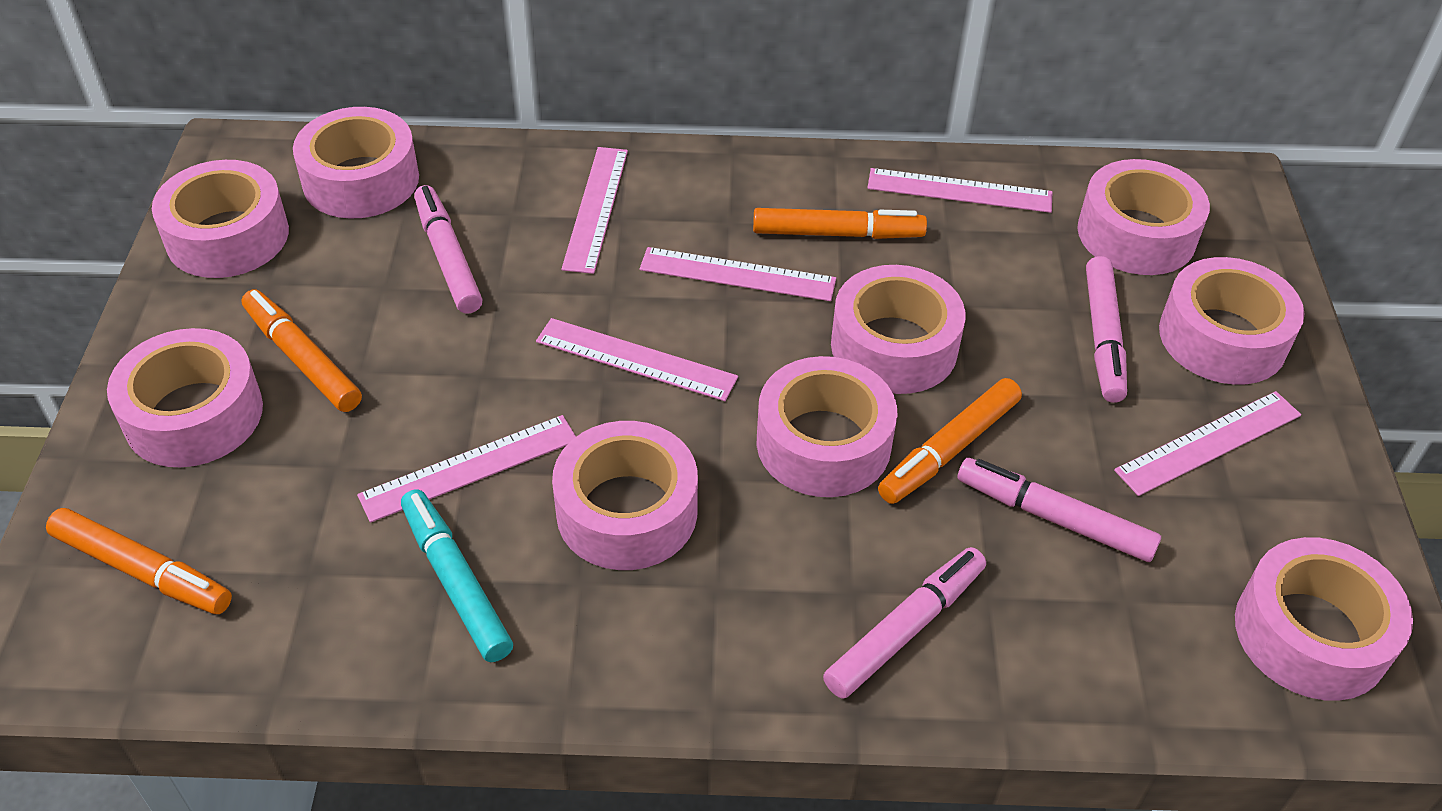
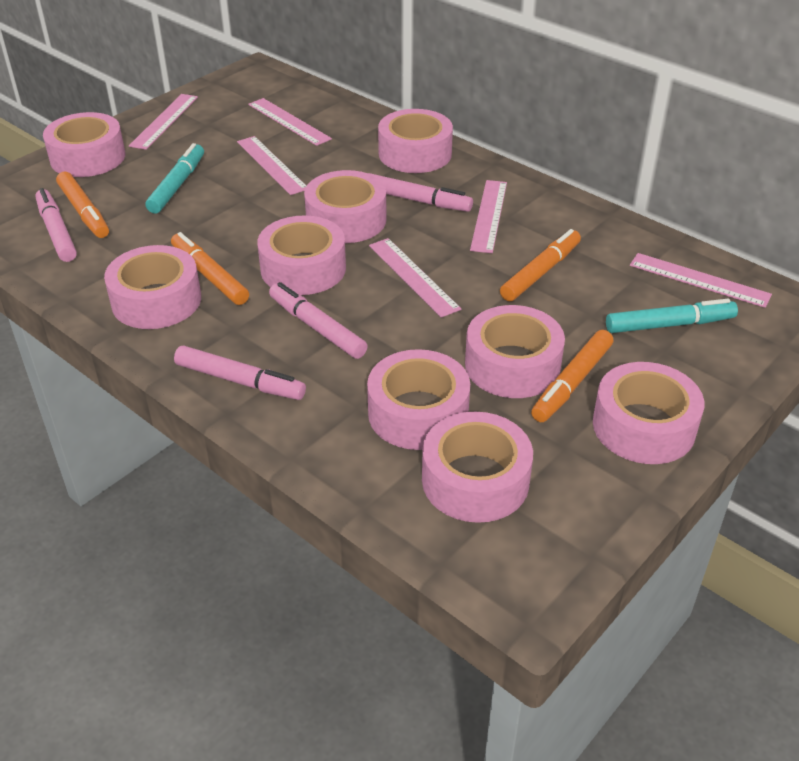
turquoise marker: 1 -> 2

